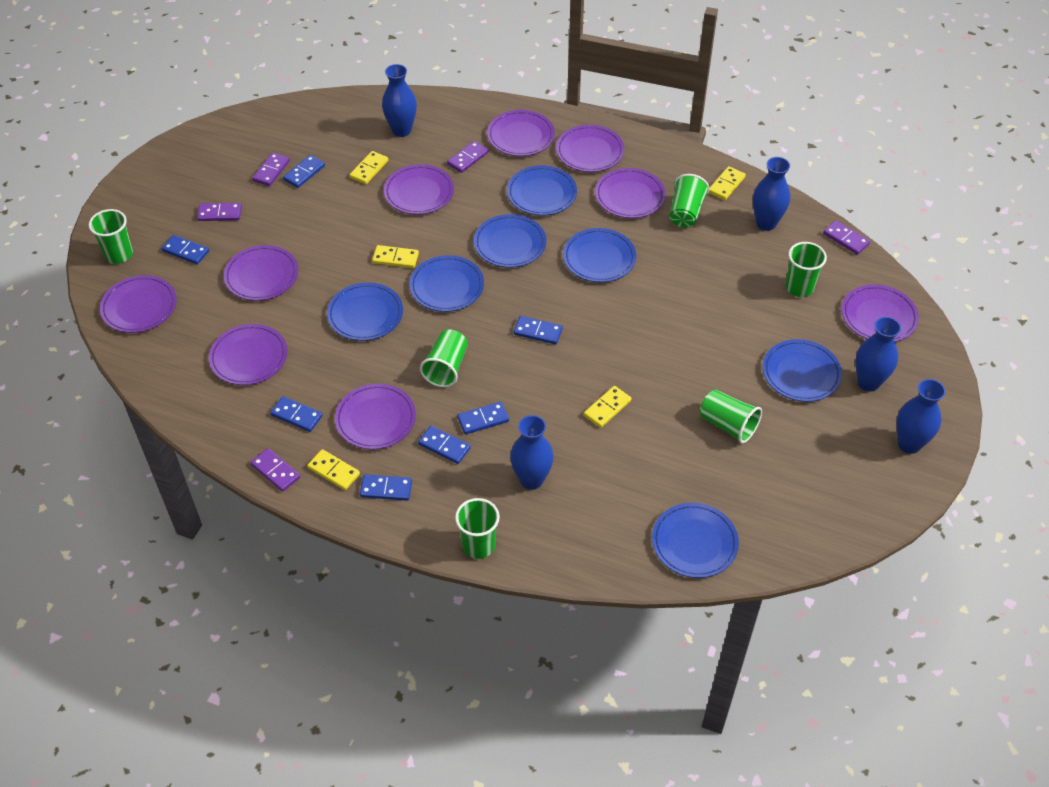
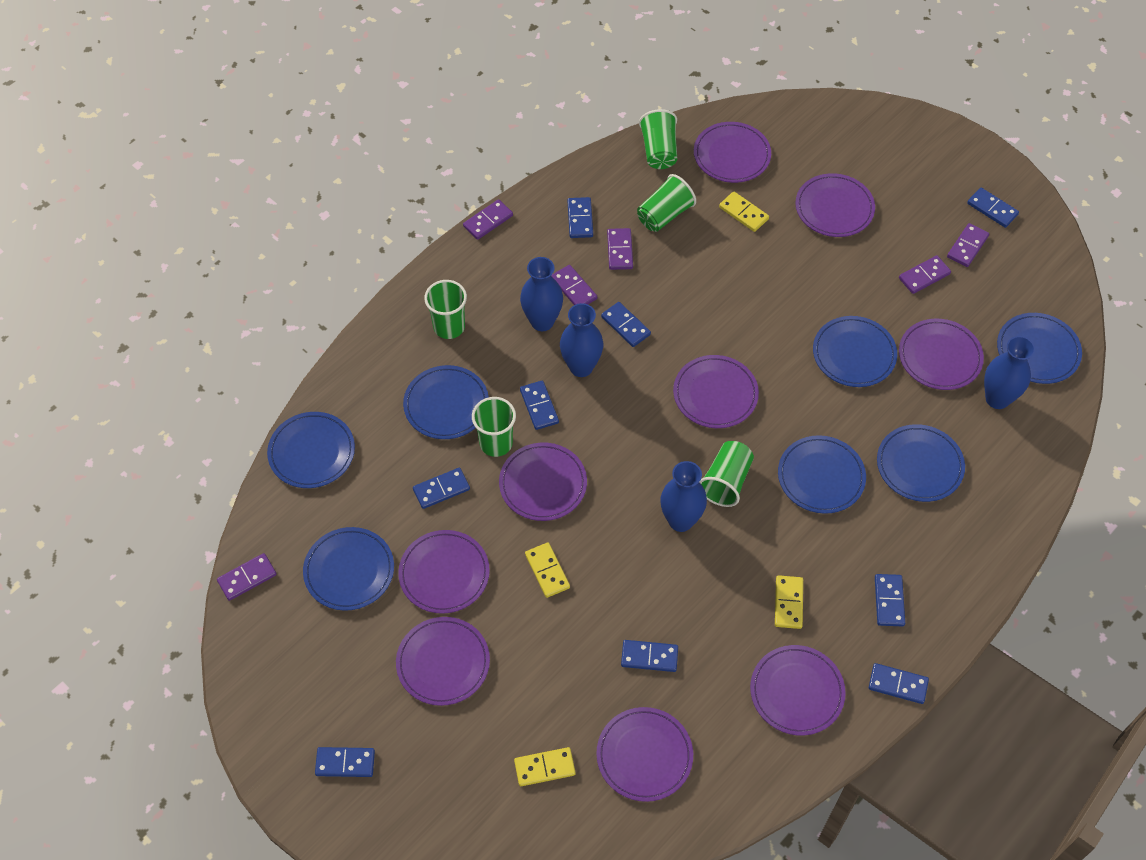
blue domino: 7 -> 9
blue vase: 5 -> 4
green cup: 6 -> 5
purple domino: 5 -> 6
yellow domino: 5 -> 4

